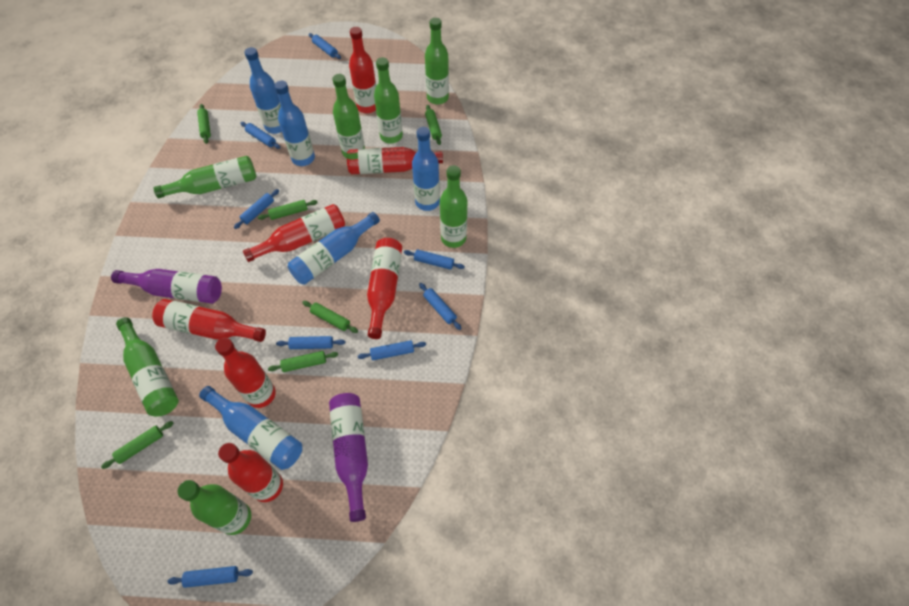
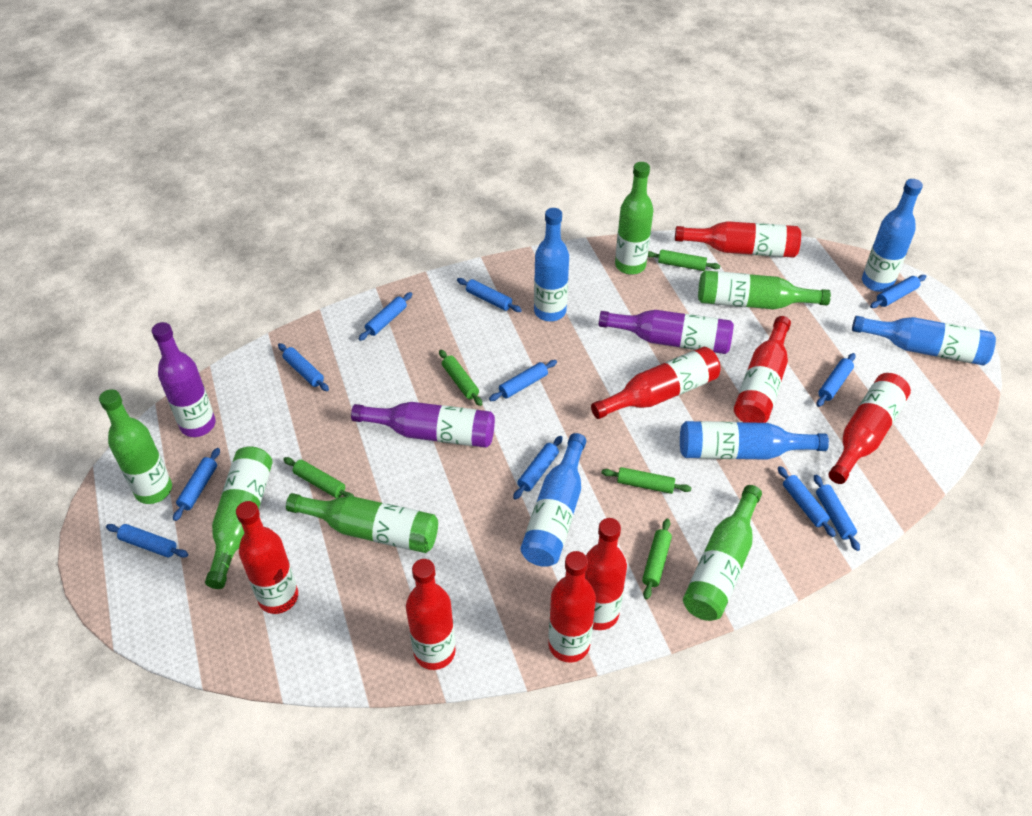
blue rolling pin: 8 -> 11
green bottle: 7 -> 6
green rolling pin: 6 -> 5
purple bottle: 2 -> 3
red bottle: 7 -> 8

